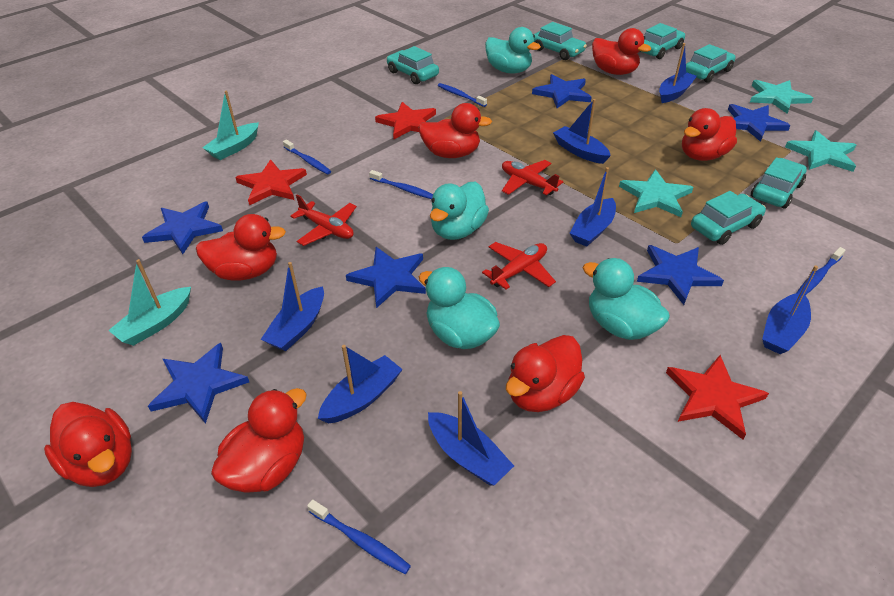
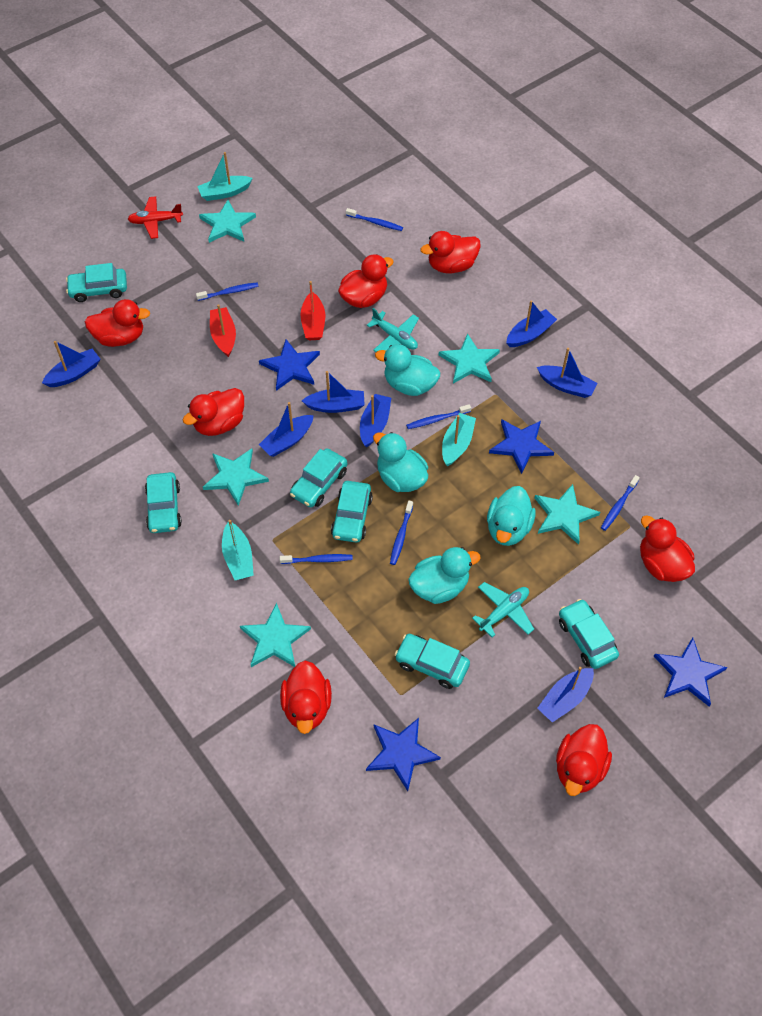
blue star: 6 -> 4
blue toothbrush: 5 -> 6
red boat: 0 -> 2
red plane: 3 -> 1
red star: 3 -> 0
turquoise boat: 2 -> 3
turquoise plane: 0 -> 2
turquoise star: 3 -> 5

